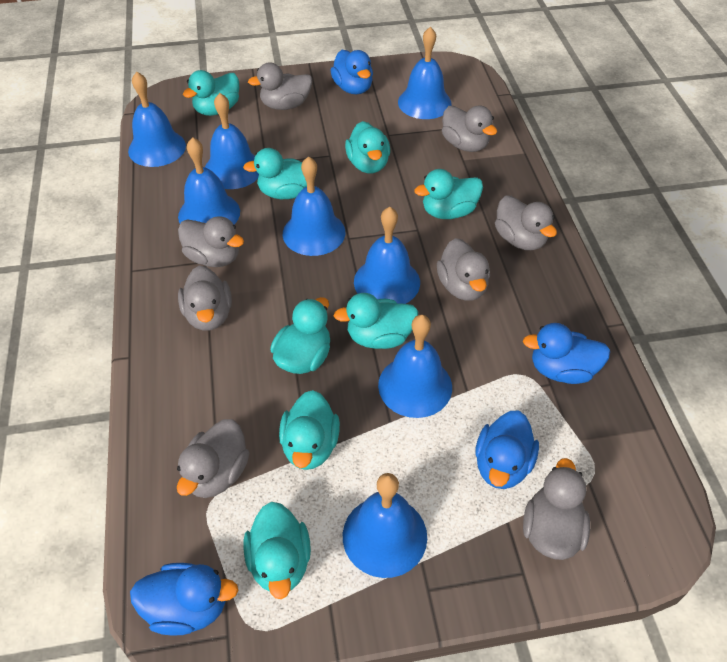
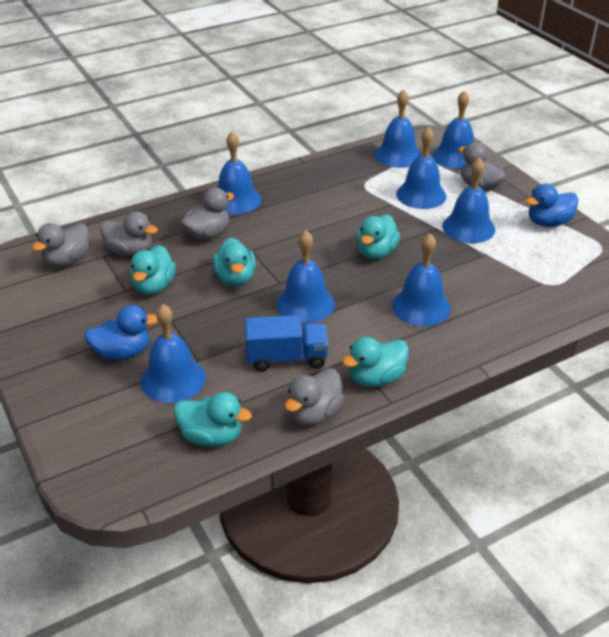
blue duck: 4 -> 2
blue truck: 0 -> 1
grey duck: 8 -> 5
turquoise duck: 8 -> 5

